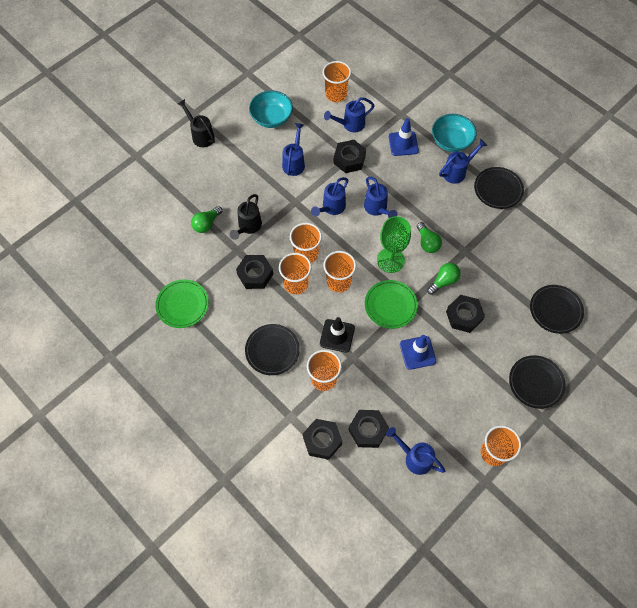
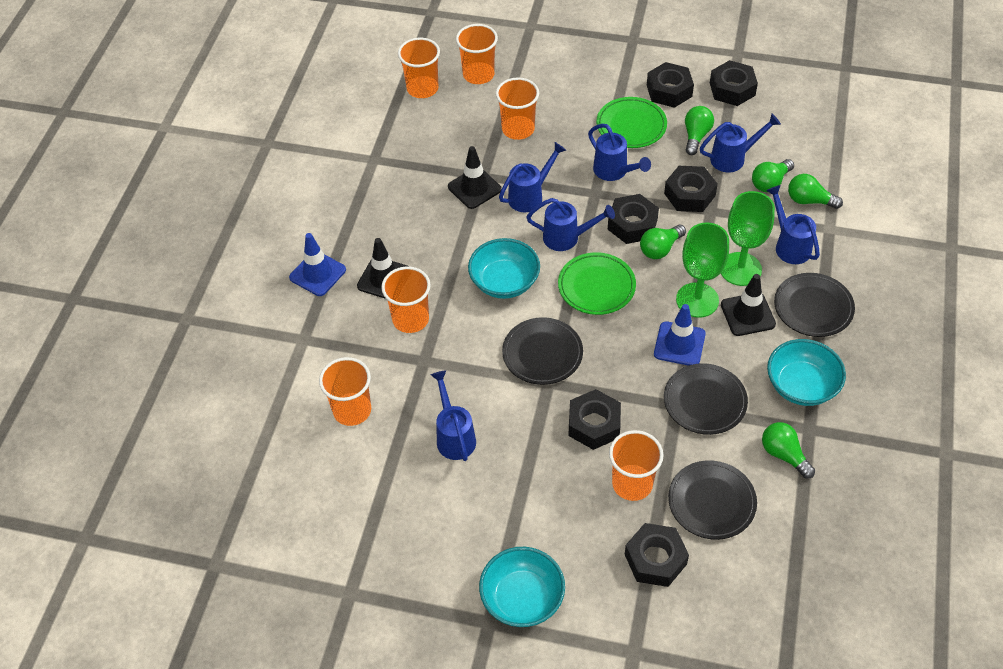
black nut: 5 -> 6
black traffic cone: 1 -> 3
black watering can: 2 -> 0
green goblet: 1 -> 2
green light bulb: 3 -> 5
turquoise bowl: 2 -> 3

